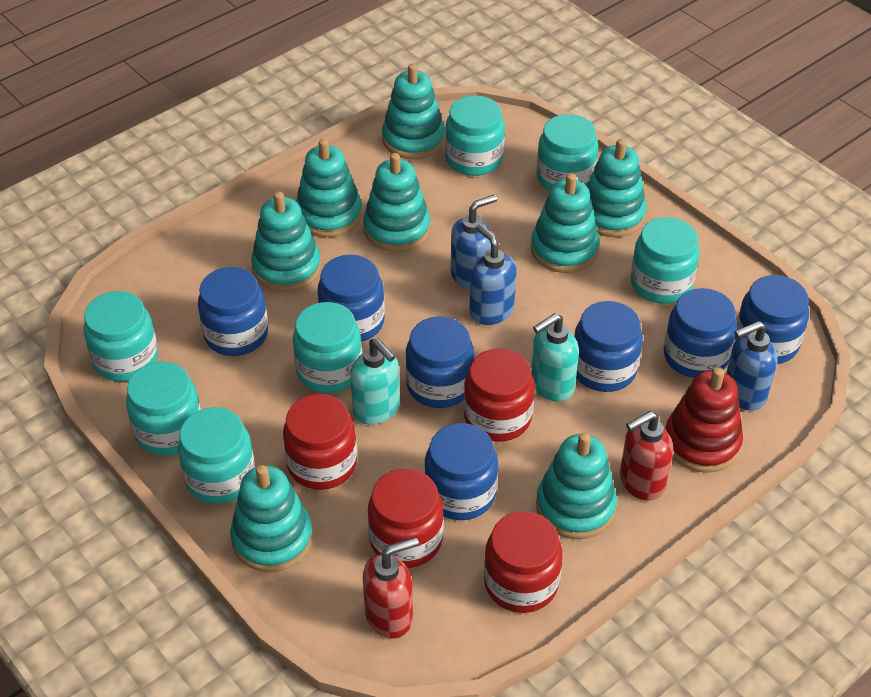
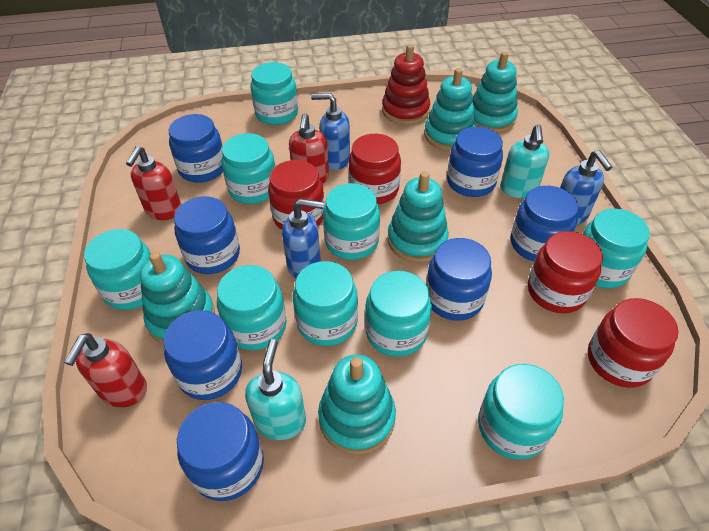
red soap dispenser: 2 -> 3
turquoise jar: 7 -> 9
turquoise stacking toy: 8 -> 5

